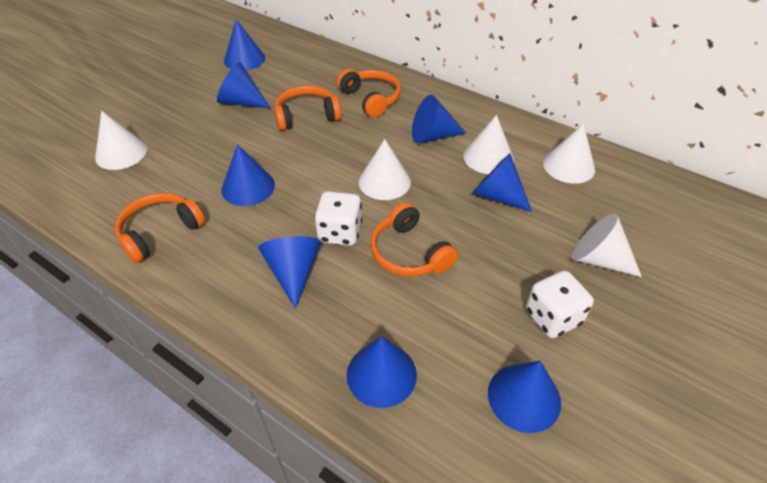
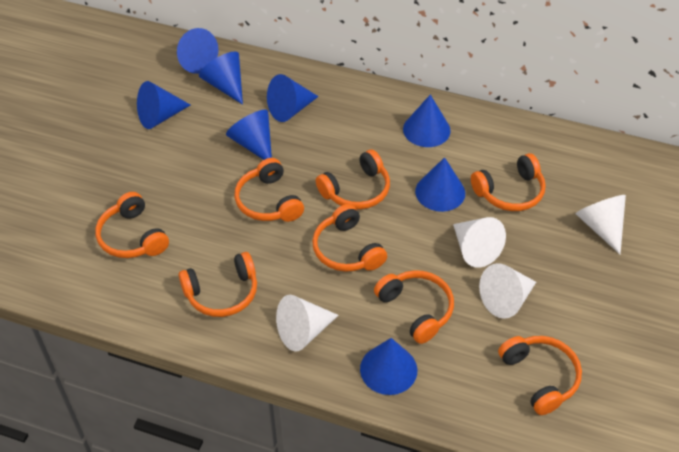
orange headphones: 4 -> 8
white cone: 5 -> 4
white dice: 2 -> 0

